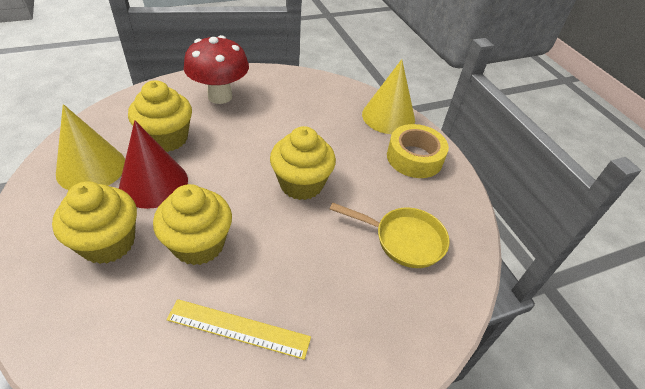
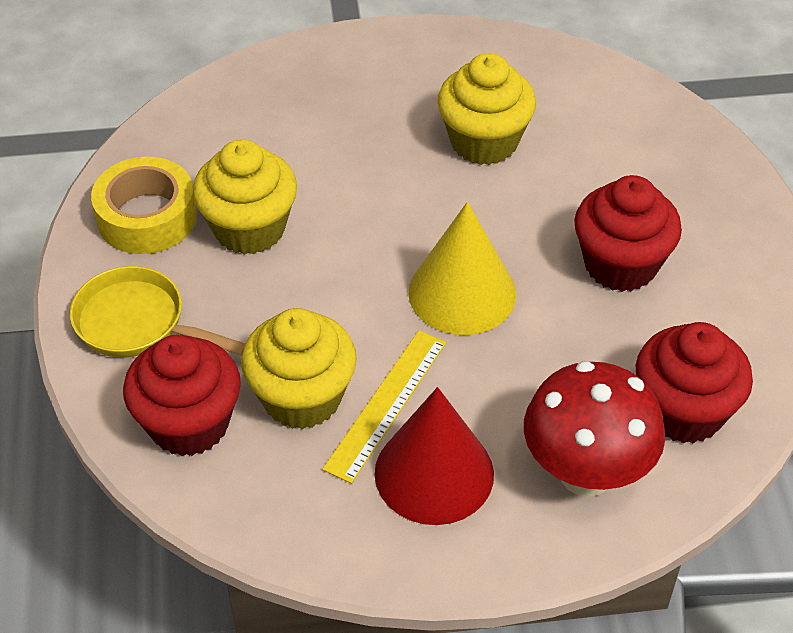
red cupcake: 0 -> 3
yellow cone: 2 -> 1
yellow cupcake: 4 -> 3

